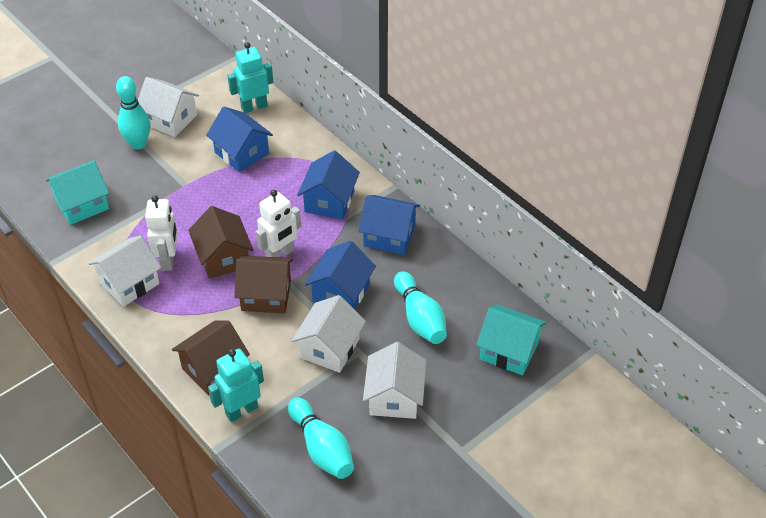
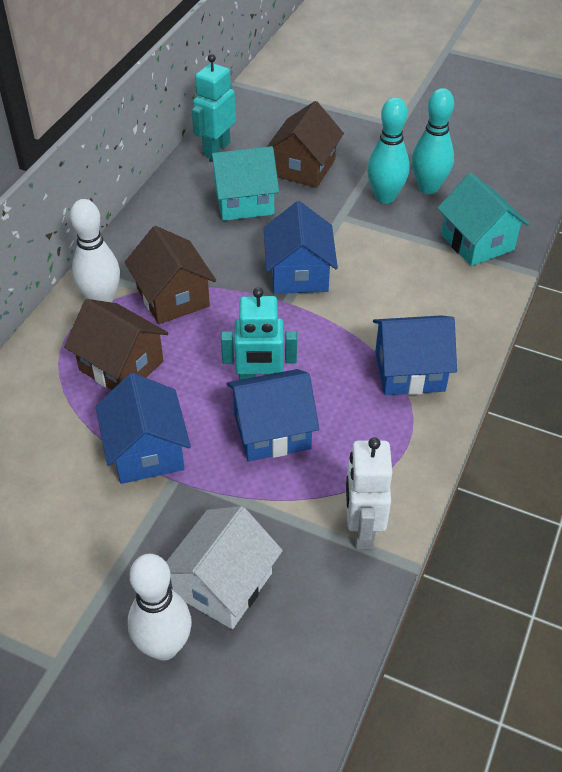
turquoise bowling pin: 3 -> 2
white bowling pin: 0 -> 2
white house: 4 -> 1
white robot: 2 -> 1

